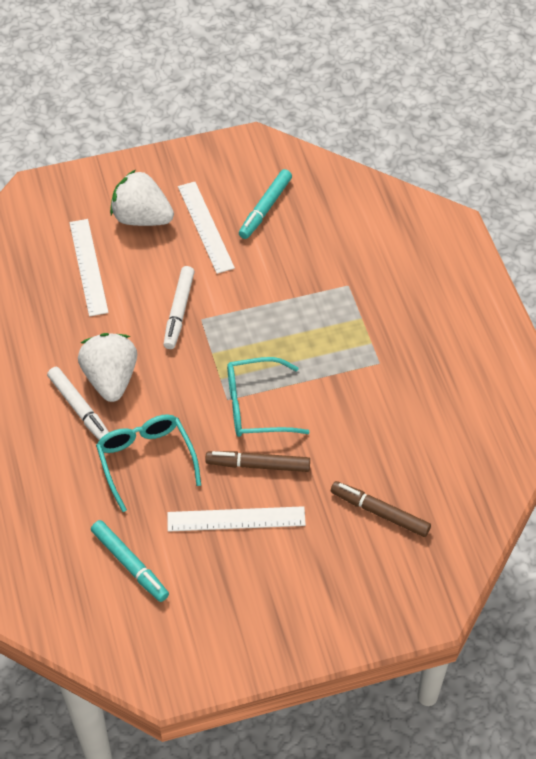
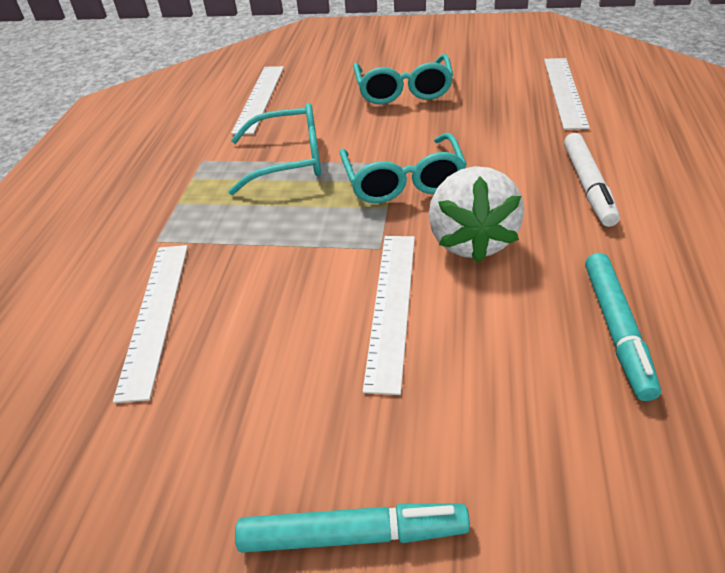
brown marker: 2 -> 0
turquoise glasses: 2 -> 3
white marker: 2 -> 1
white ruler: 3 -> 4
white strawberry: 2 -> 1

